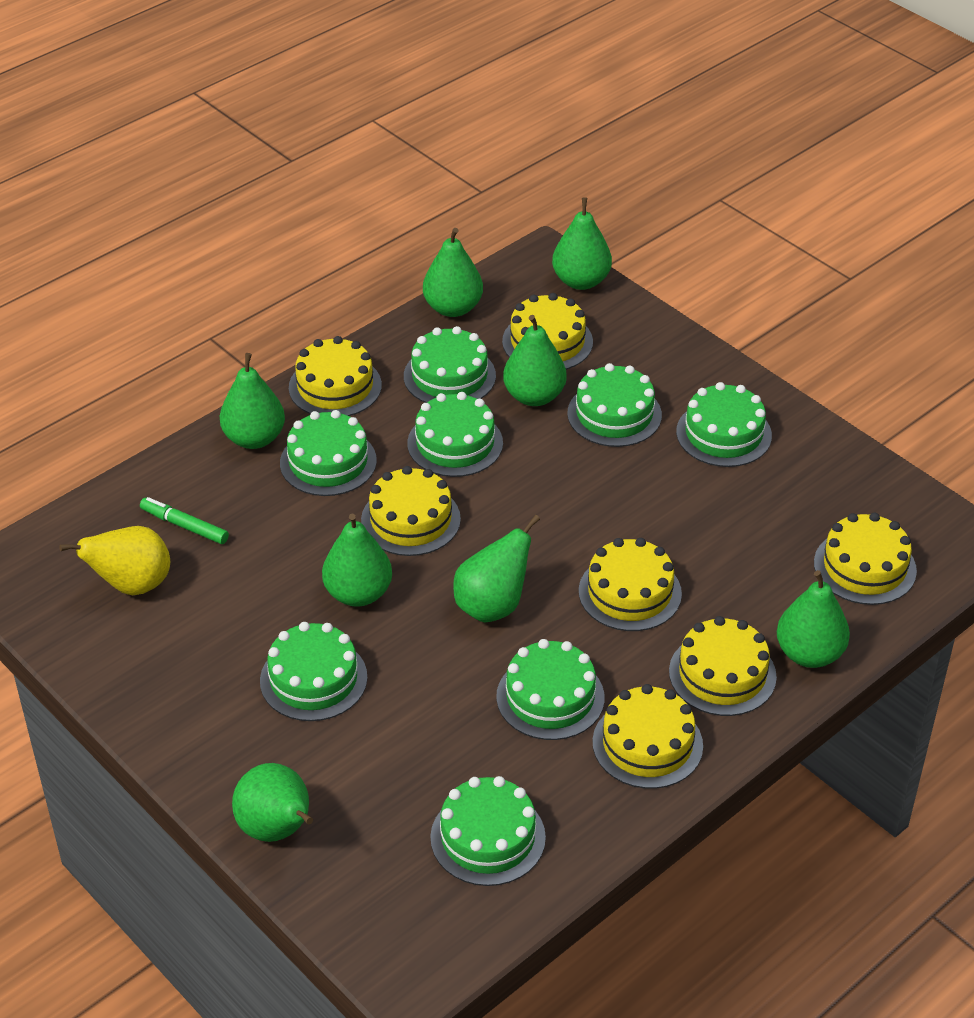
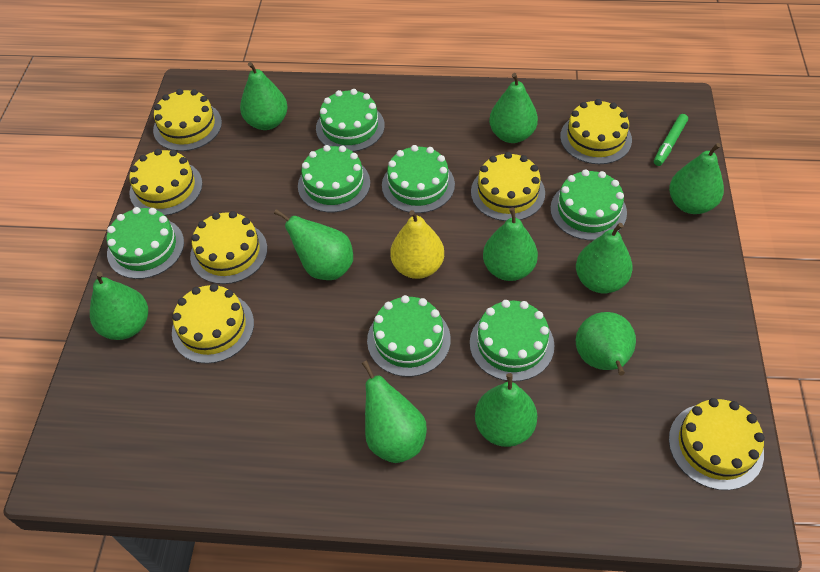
green cake: 8 -> 7
green pear: 8 -> 10

